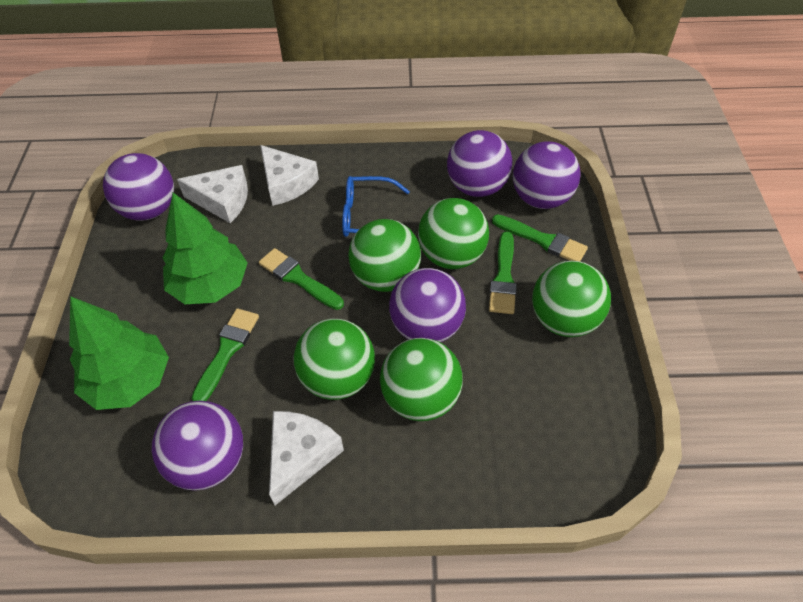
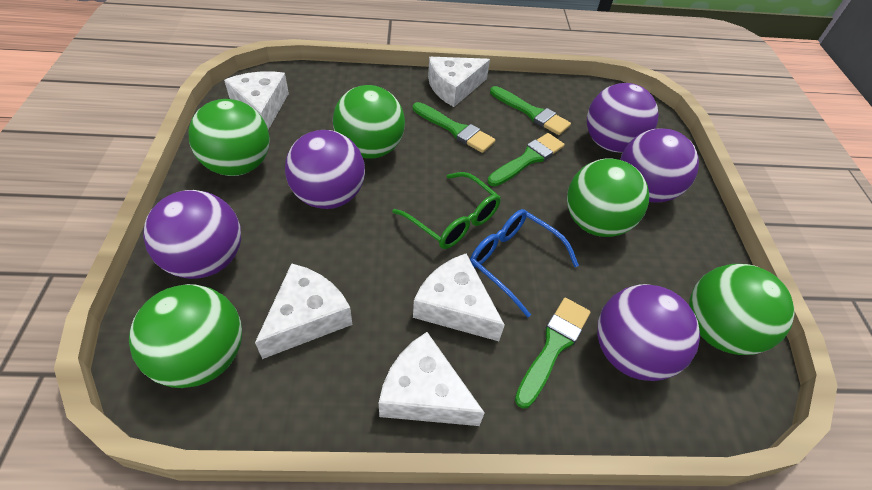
green glasses: 0 -> 1
green tree: 2 -> 0
white cheese: 3 -> 5

